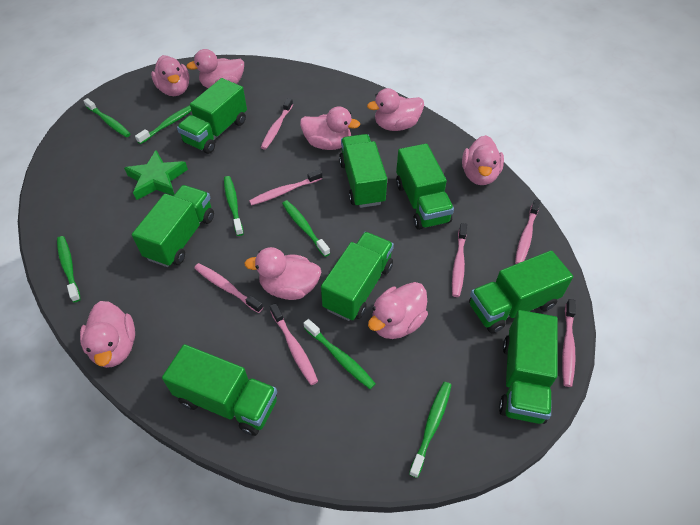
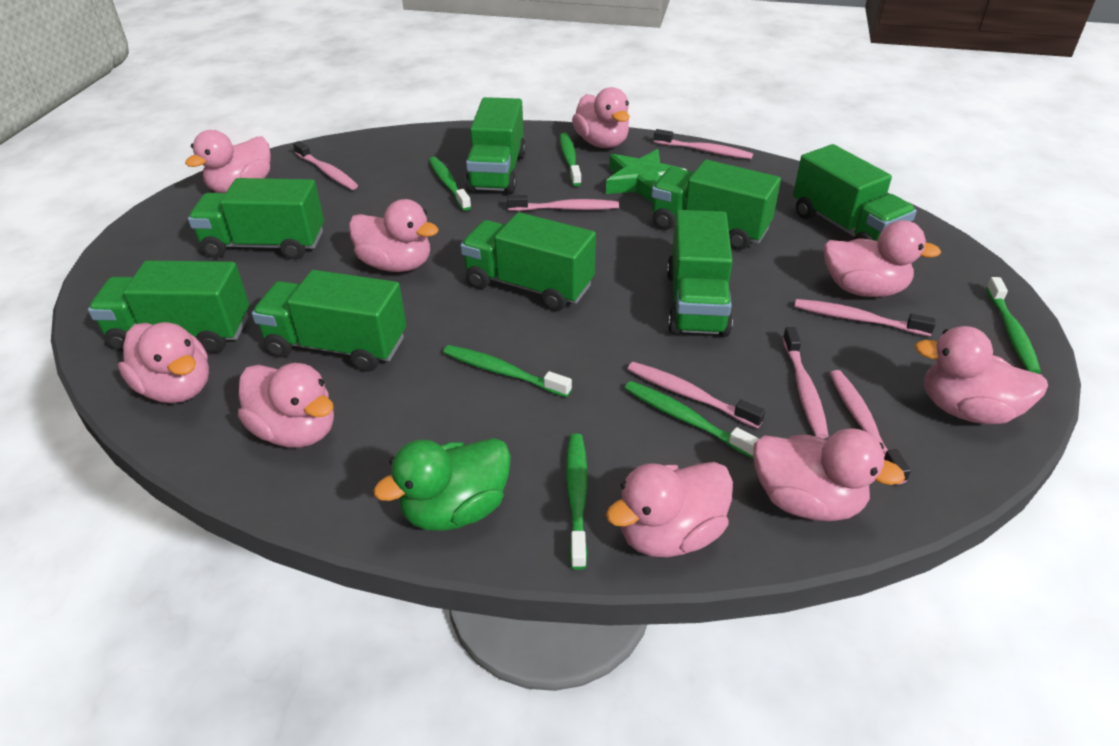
green duck: 0 -> 1
green toothbrush: 7 -> 6
pink duck: 8 -> 9

